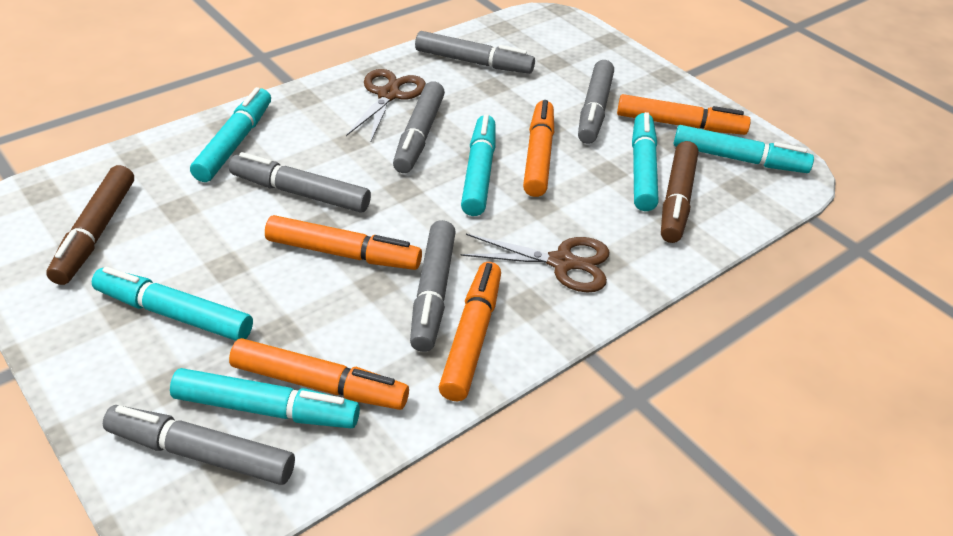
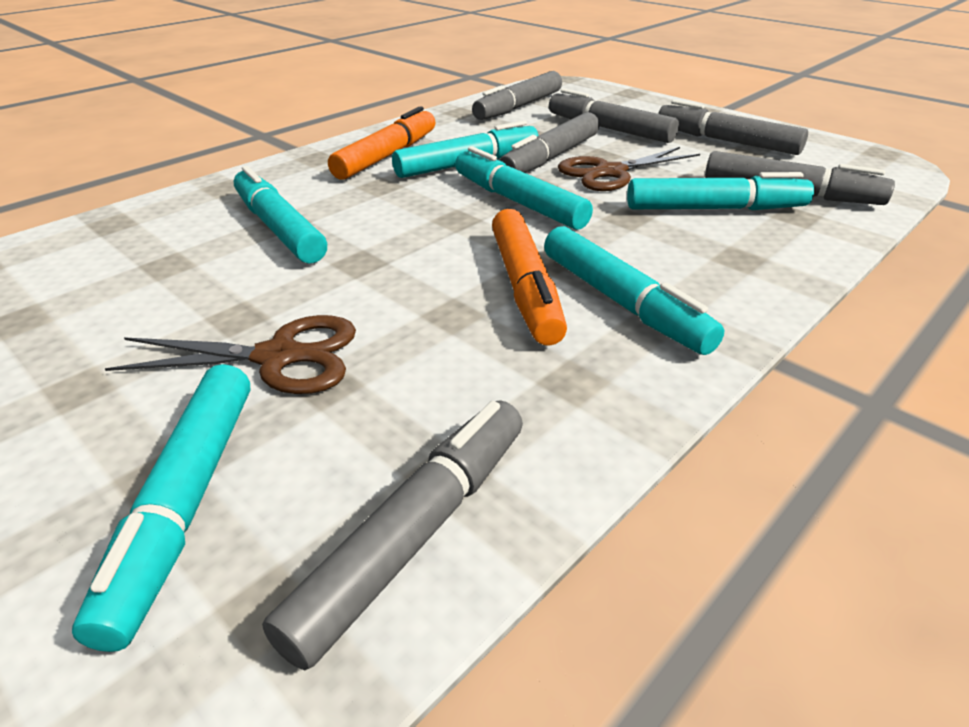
brown marker: 2 -> 0
orange marker: 5 -> 2

